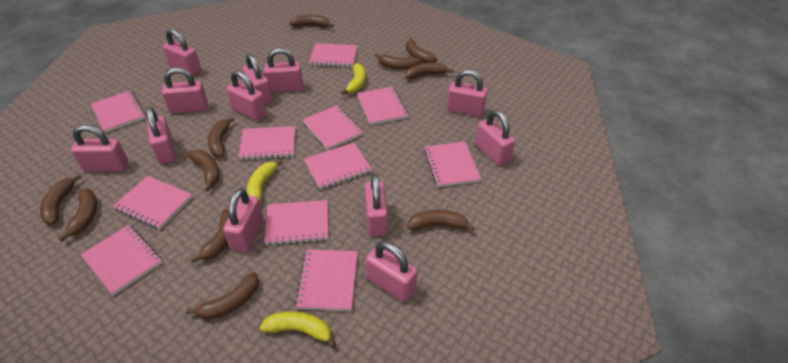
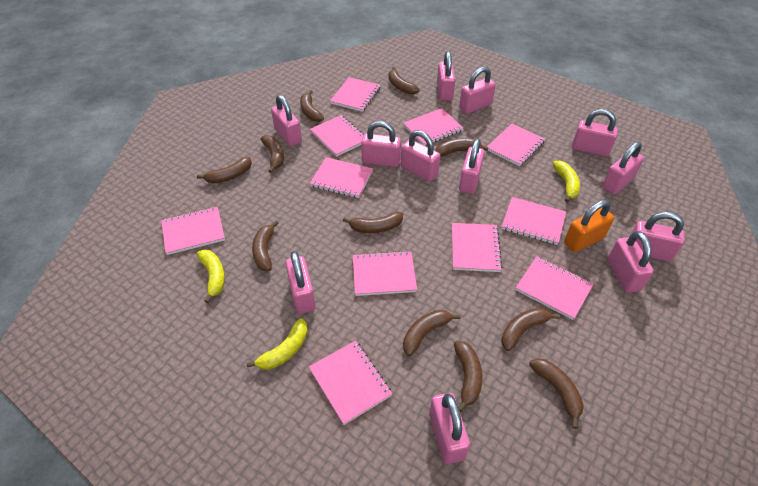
orange padlock: 0 -> 1

